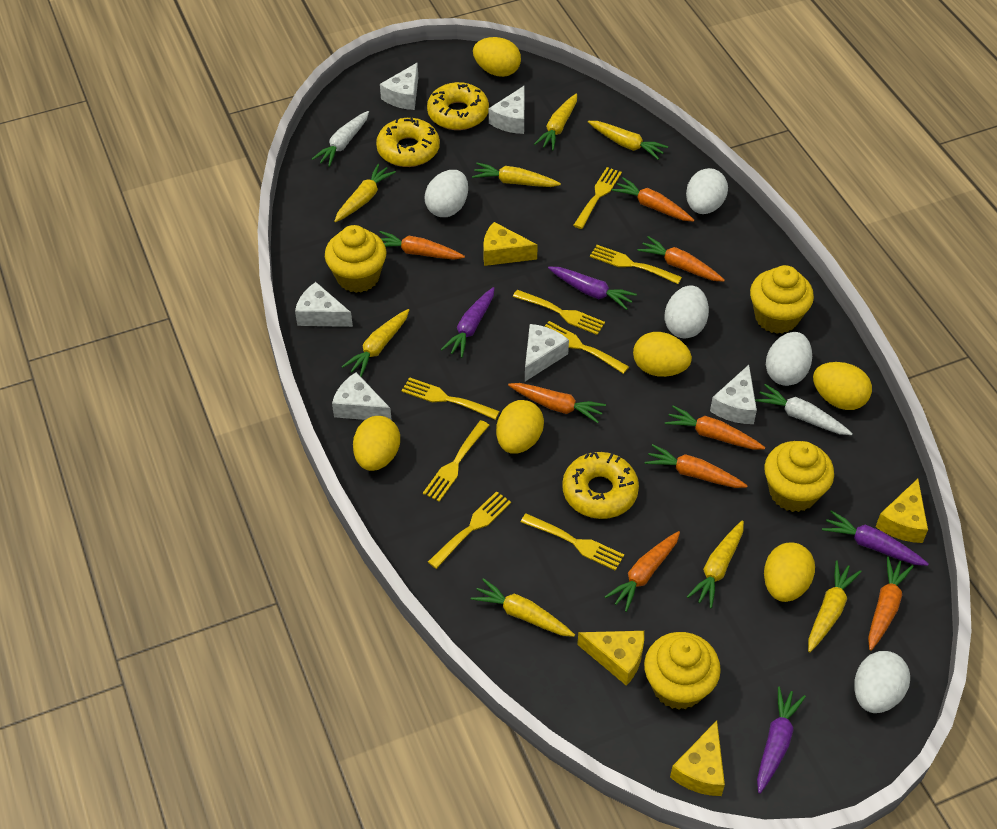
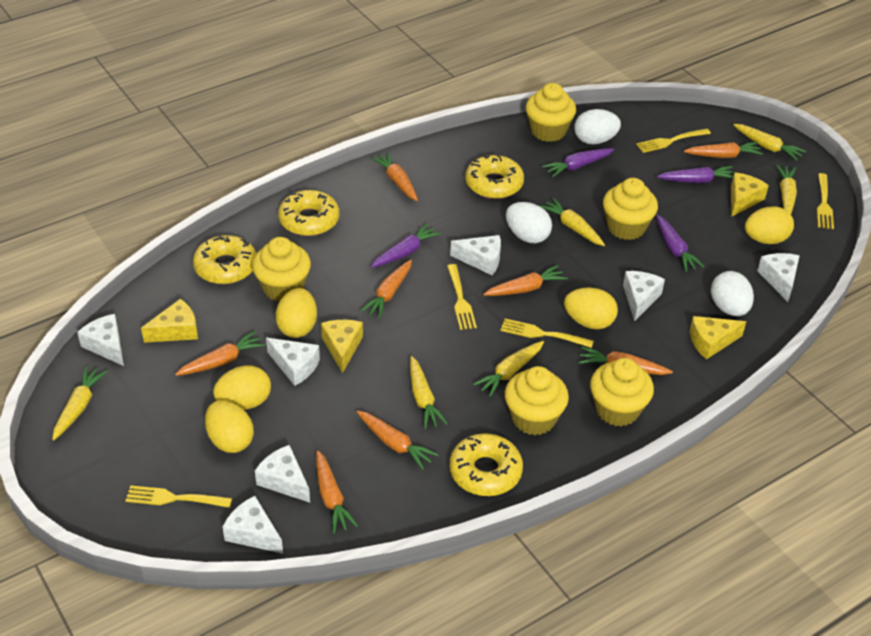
white carrot: 2 -> 0
white cheese: 6 -> 7
white egg: 5 -> 3
yellow carrot: 8 -> 6
yellow cupcake: 4 -> 5
yellow donut: 3 -> 4
yellow egg: 6 -> 5
yellow fork: 8 -> 5

